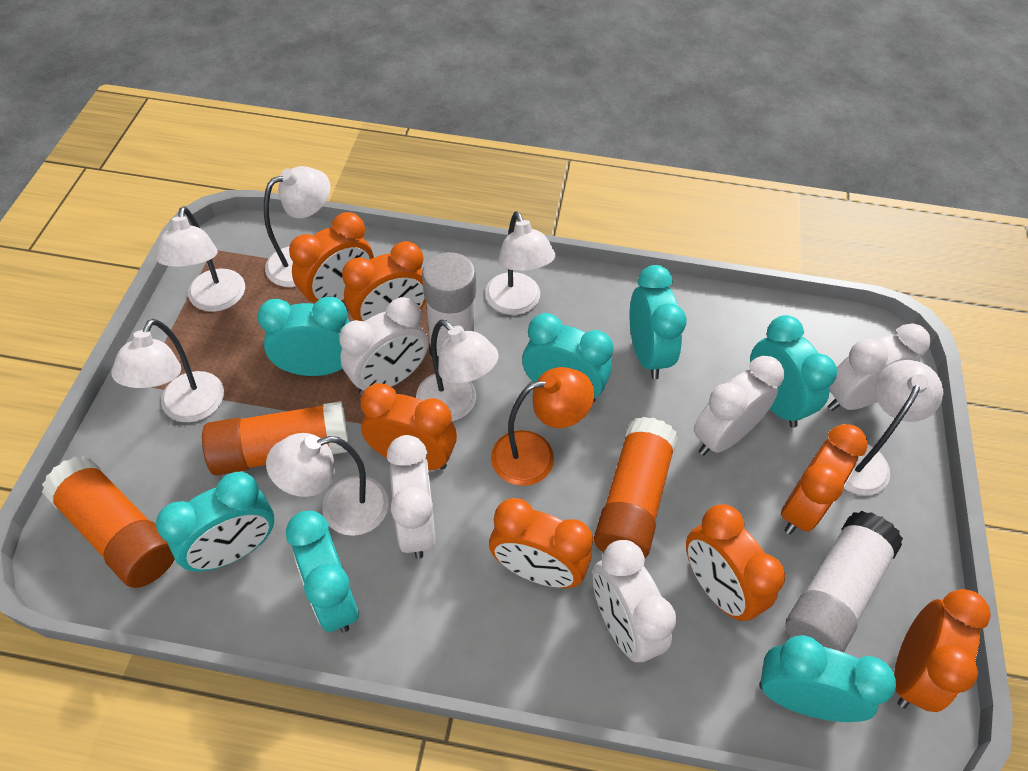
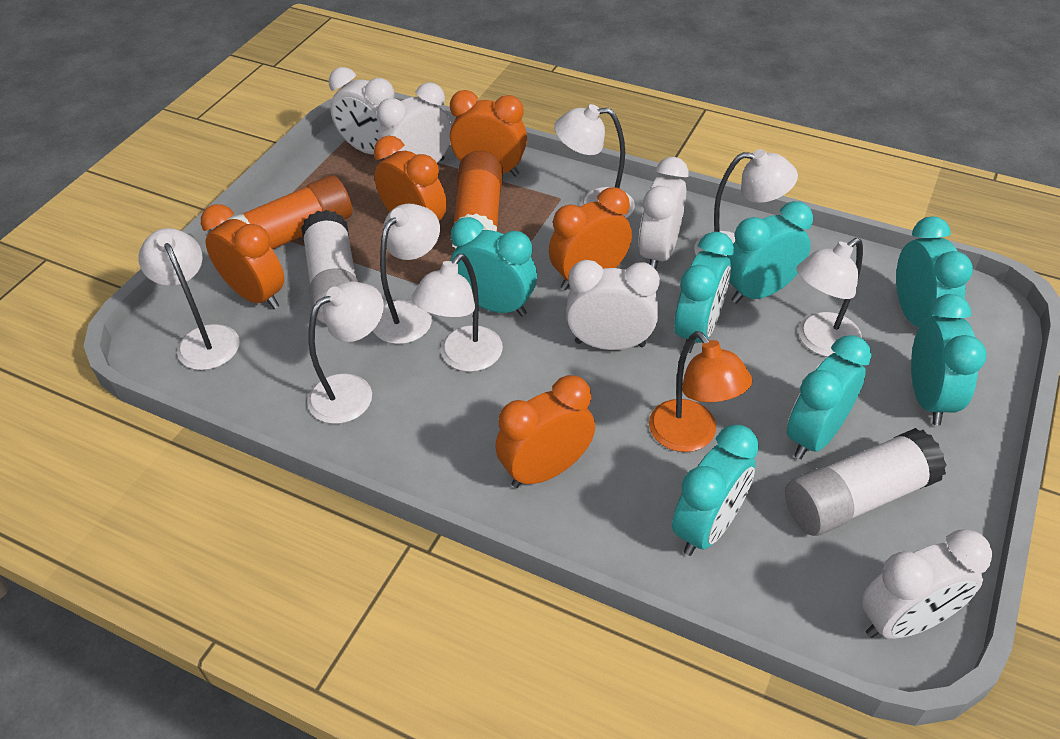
orange clock: 7 -> 5
orange glue stick: 3 -> 2

